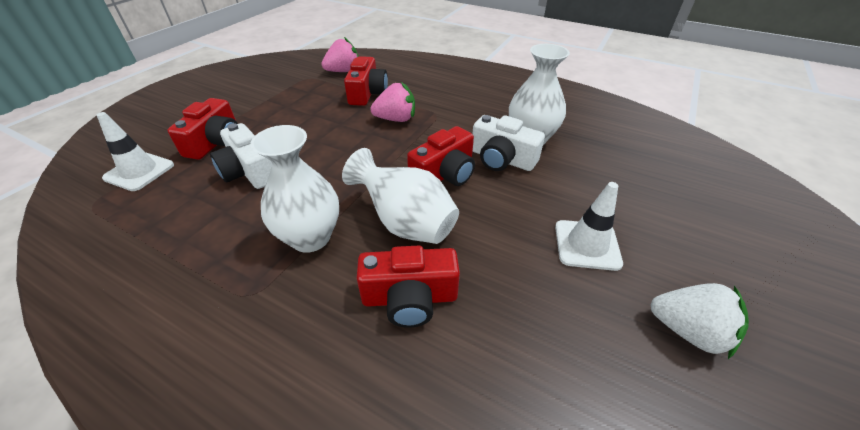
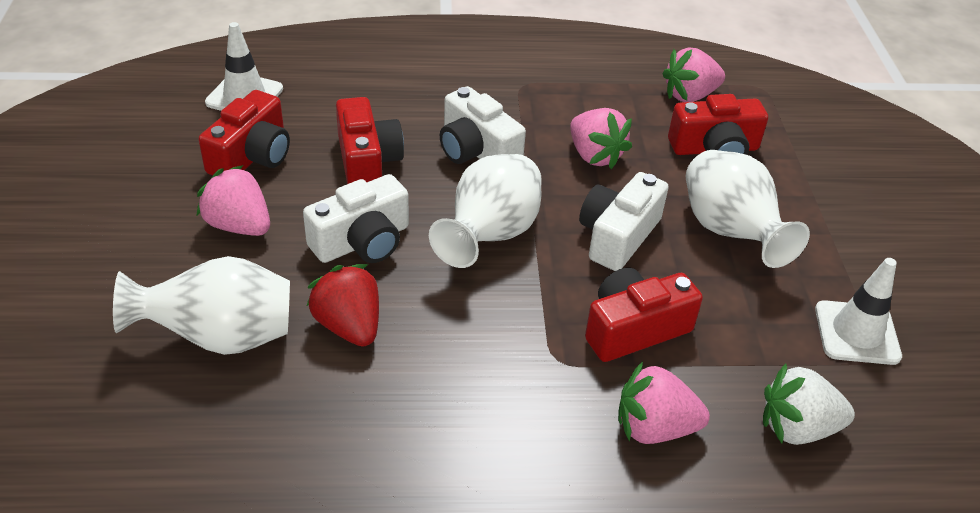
pink strawberry: 2 -> 4
red strawberry: 0 -> 1
white camera: 2 -> 3

